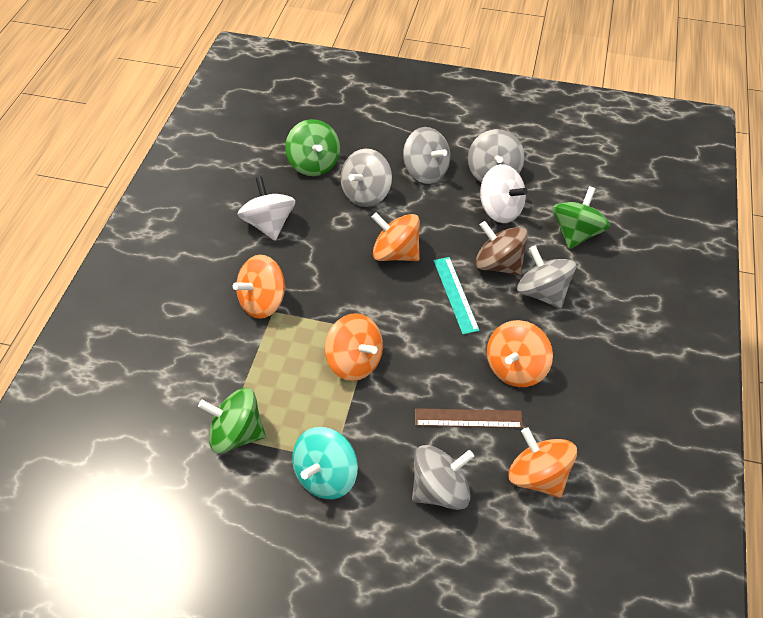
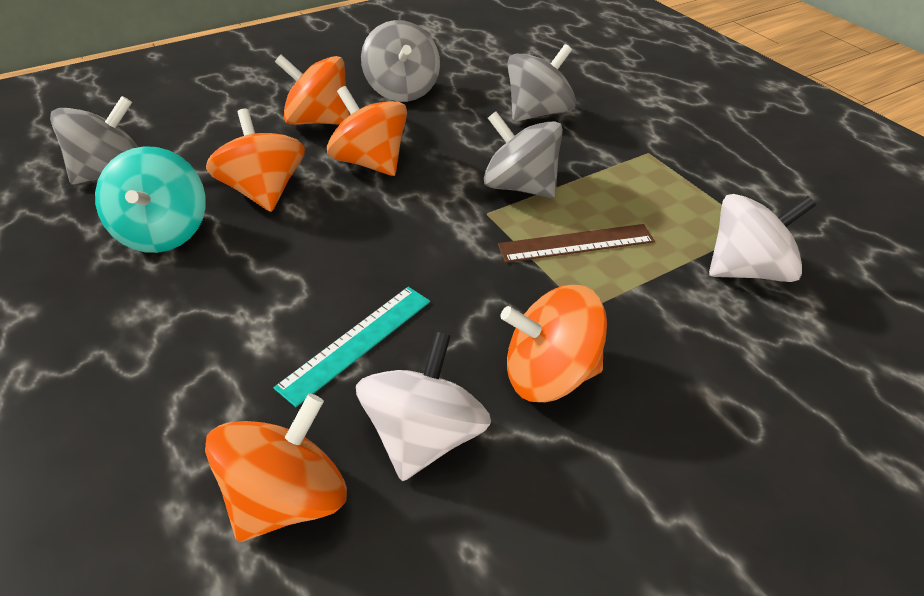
brown spinning top: 1 -> 0
green spinning top: 3 -> 0
grey spinning top: 5 -> 4

